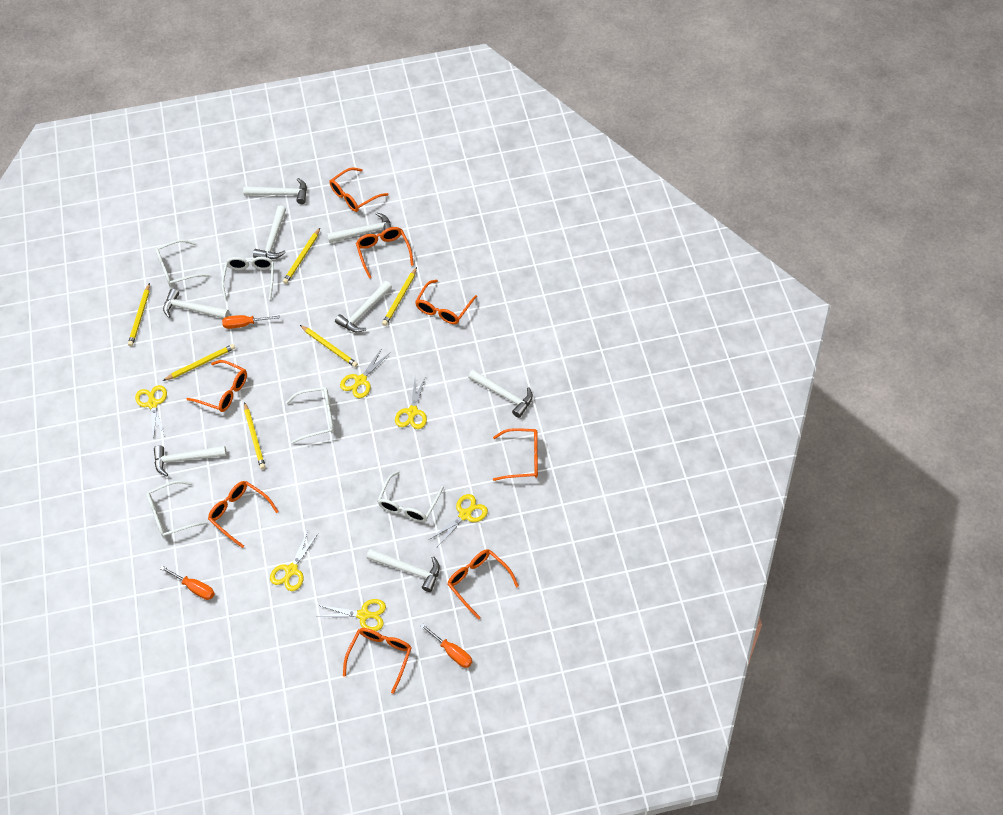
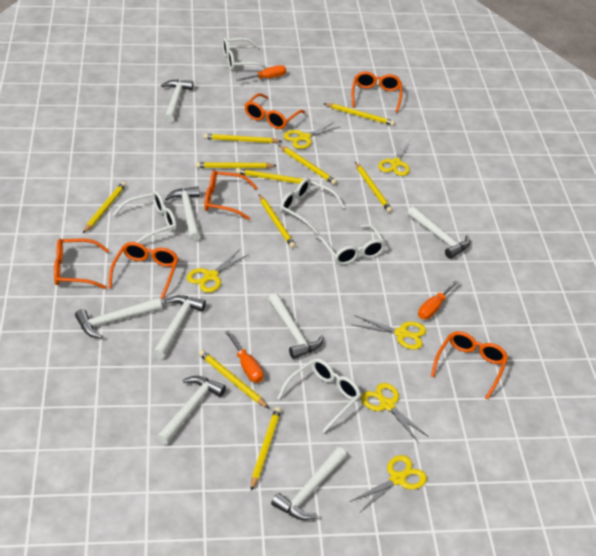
orange glasses: 8 -> 6
yellow pencil: 6 -> 10

